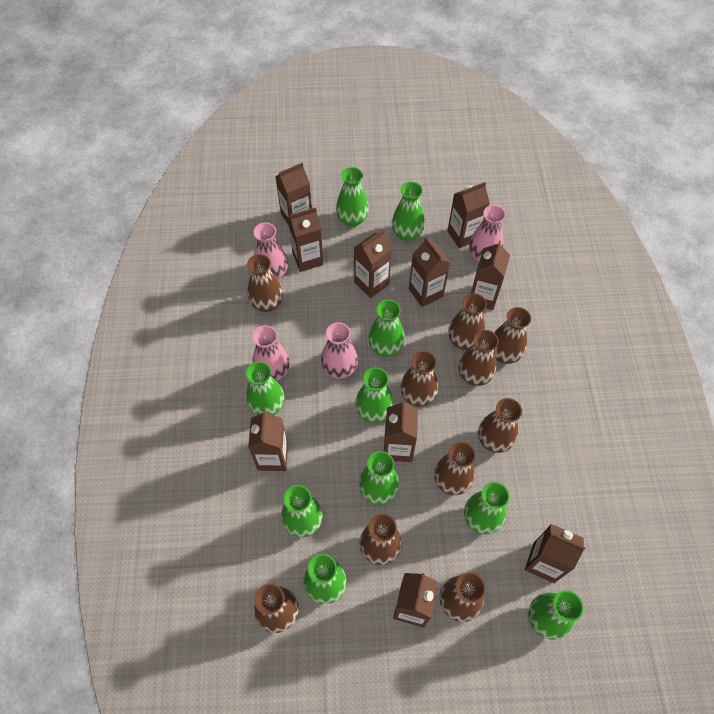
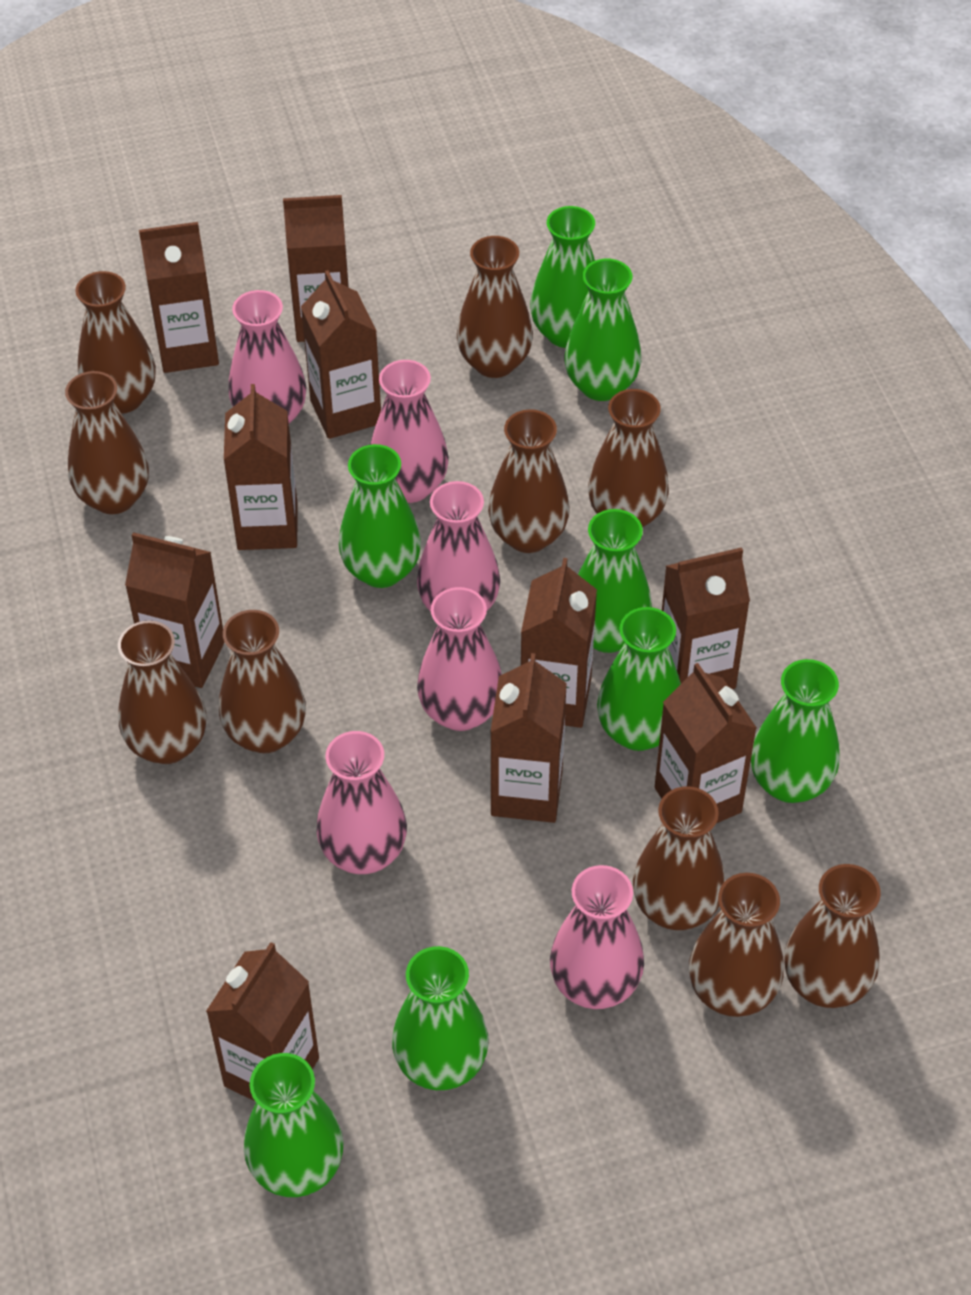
green vase: 10 -> 8
pink vase: 4 -> 6

